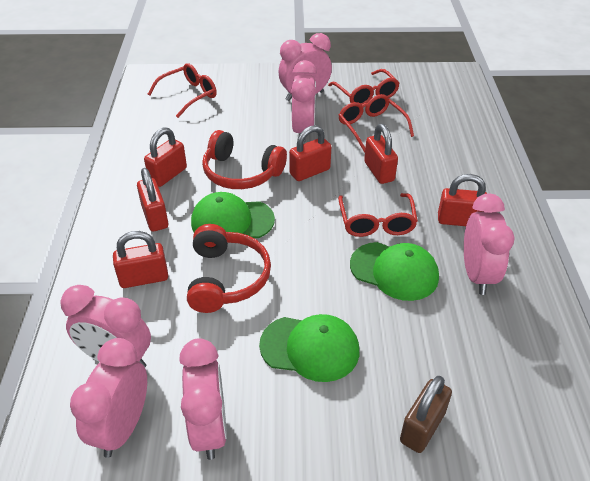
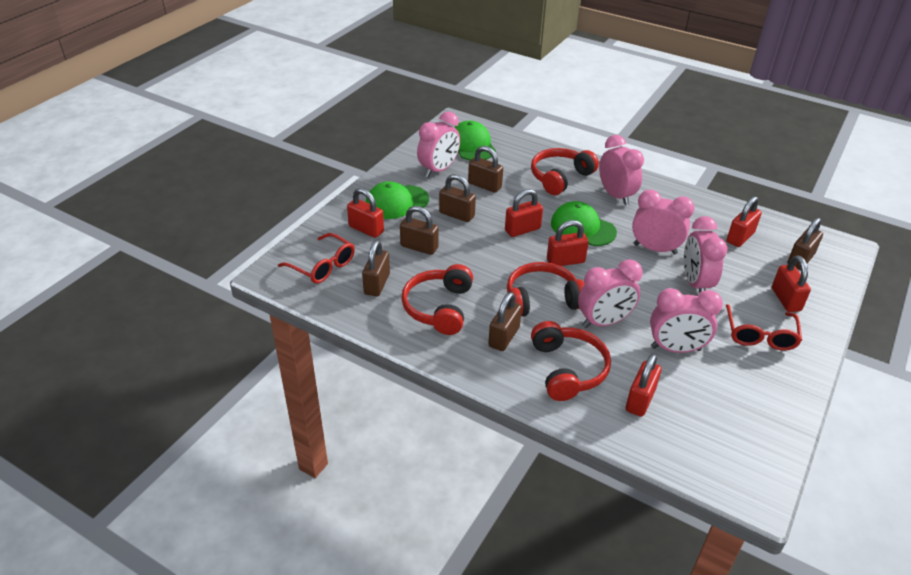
brown padlock: 1 -> 6
red glasses: 4 -> 2
red headphones: 2 -> 4

